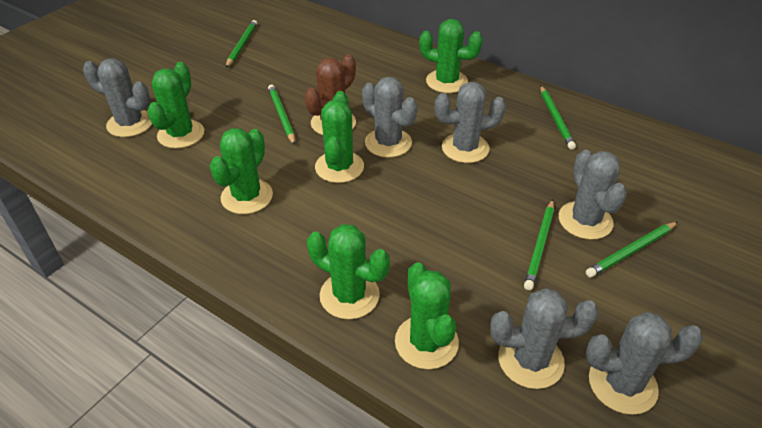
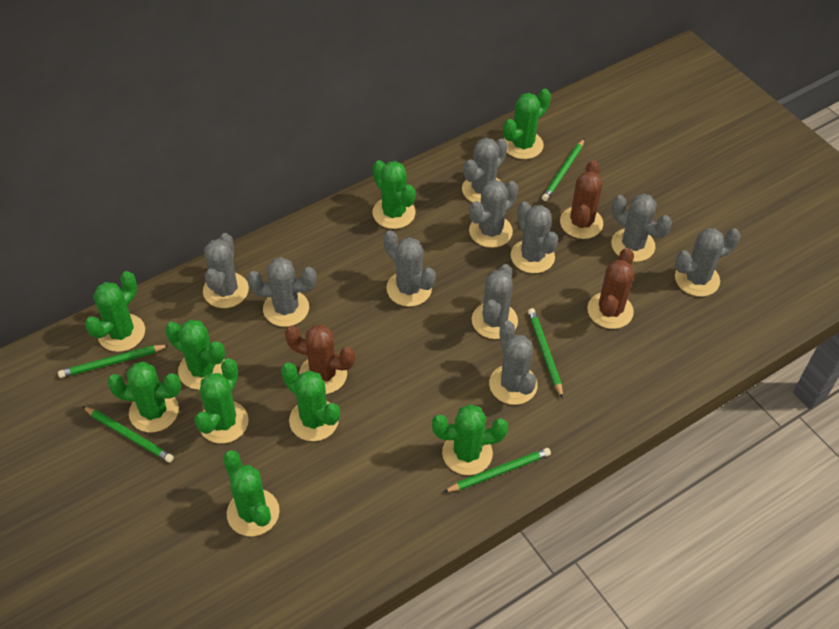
brown cactus: 1 -> 3
green cactus: 6 -> 9
grey cactus: 6 -> 10

